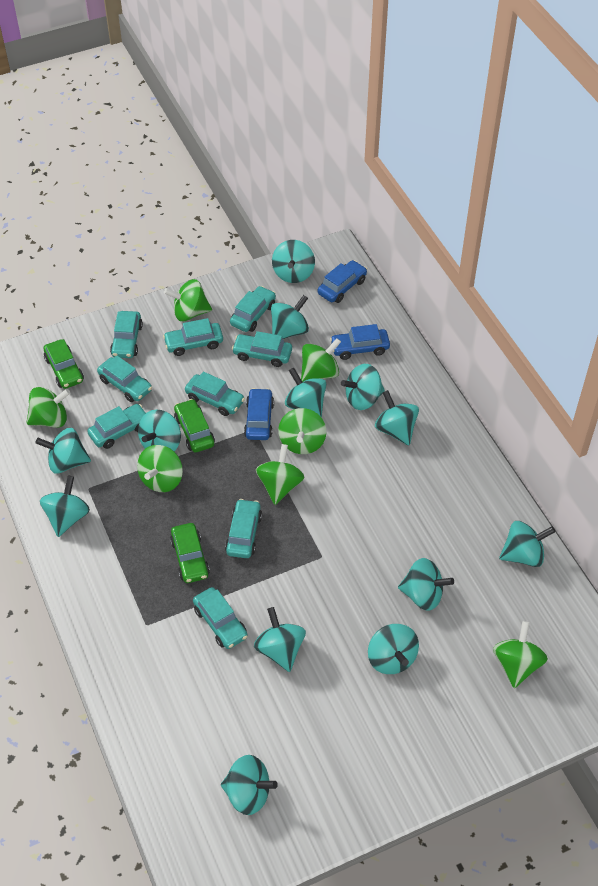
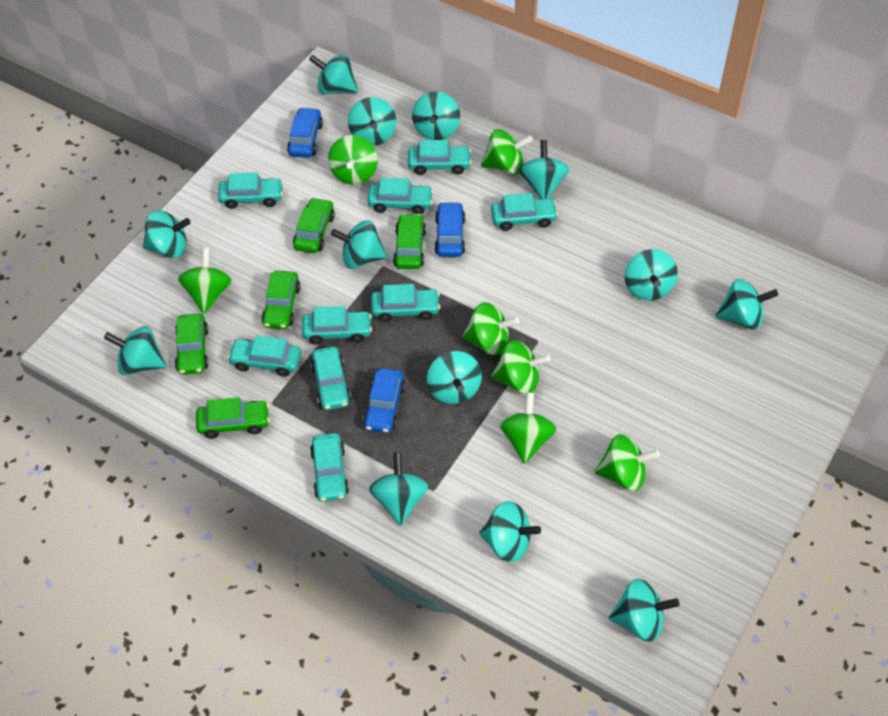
green car: 3 -> 5

